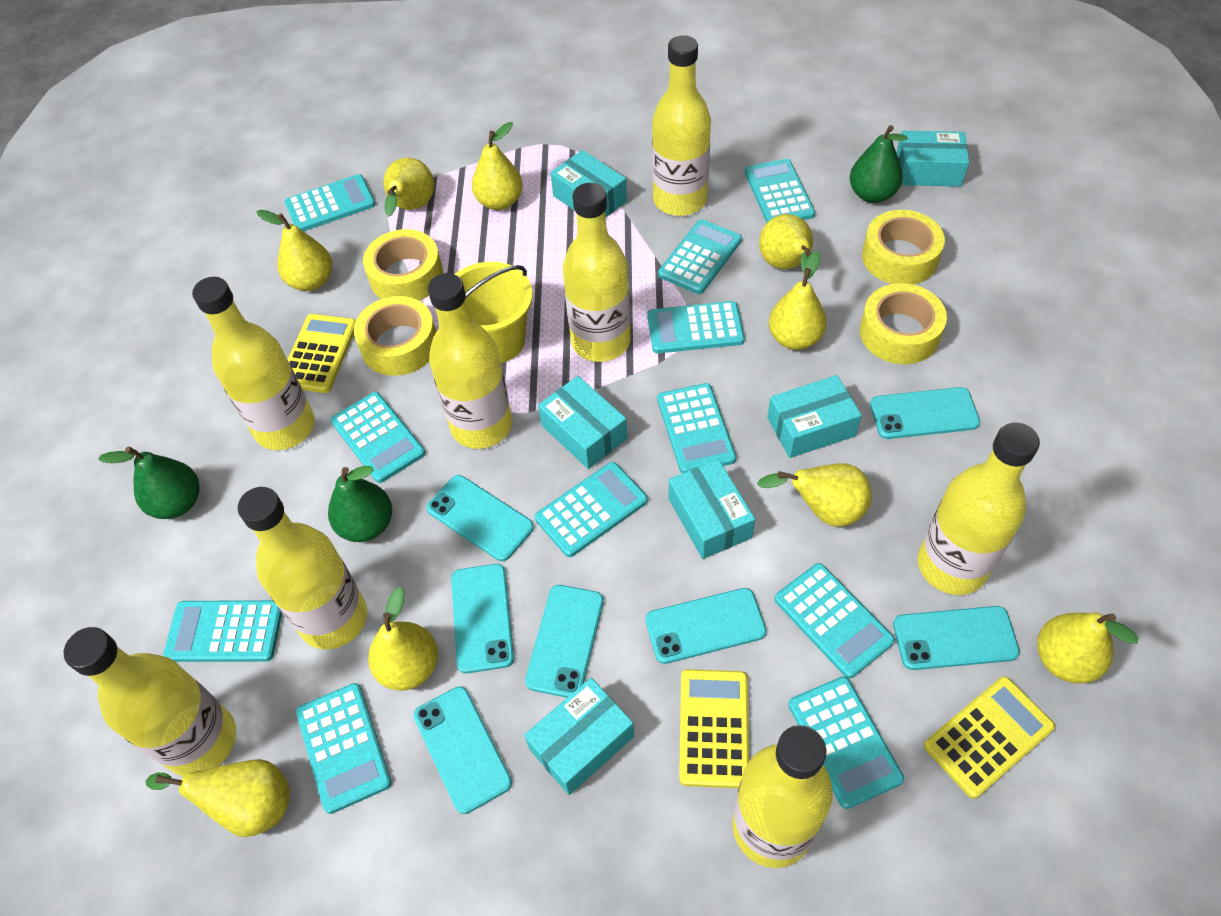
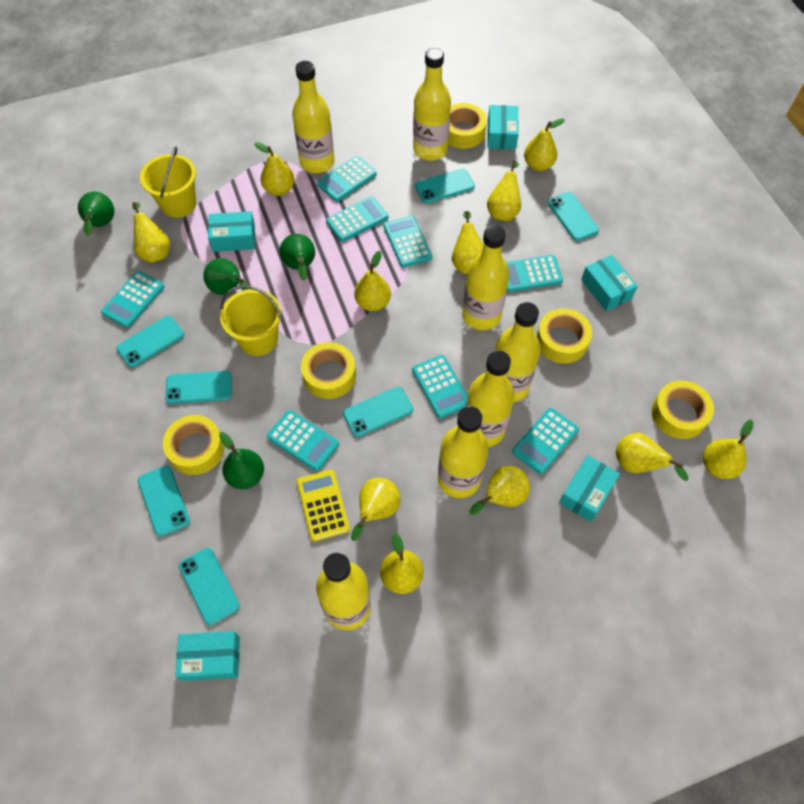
green pear: 3 -> 4
turquoise box: 6 -> 5
turquoise calculator: 11 -> 8
yellow bottle: 8 -> 7
yellow bucket: 1 -> 2
yellow calculator: 3 -> 1
yellow pear: 9 -> 11
yellow tape: 4 -> 5

